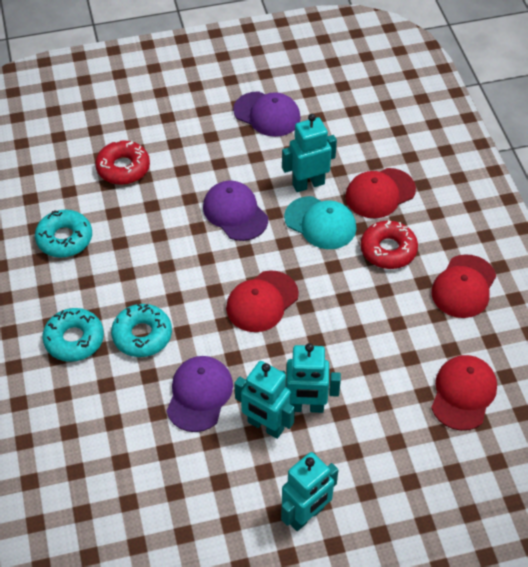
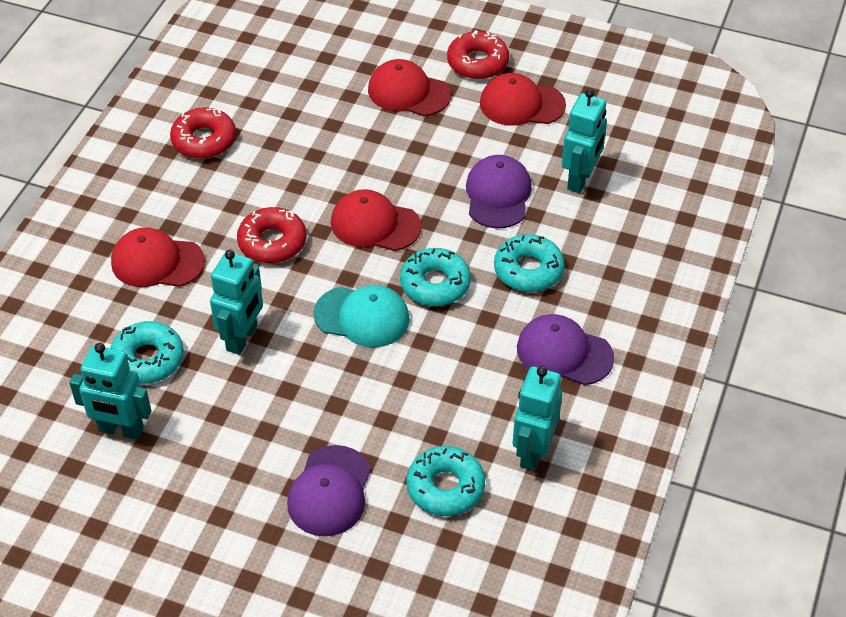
red donut: 2 -> 3
turquoise donut: 3 -> 4

